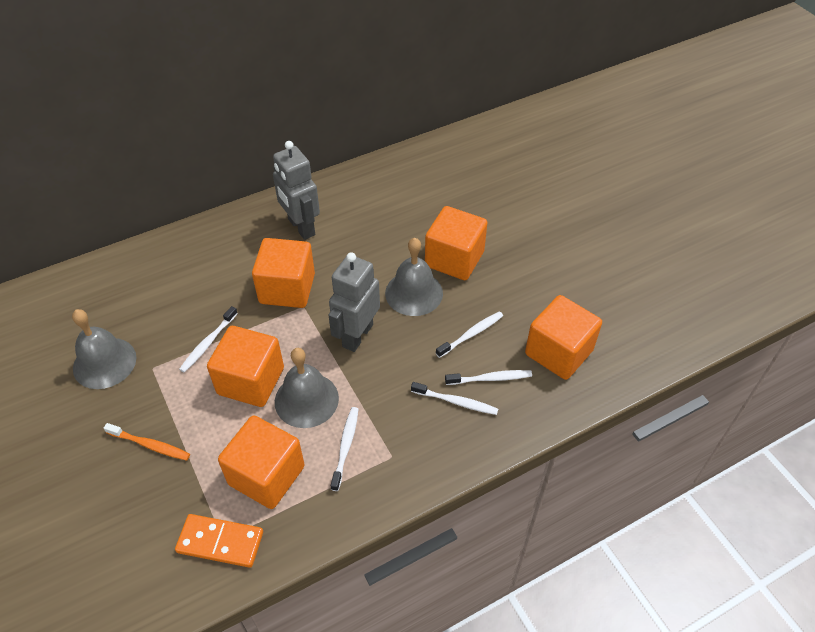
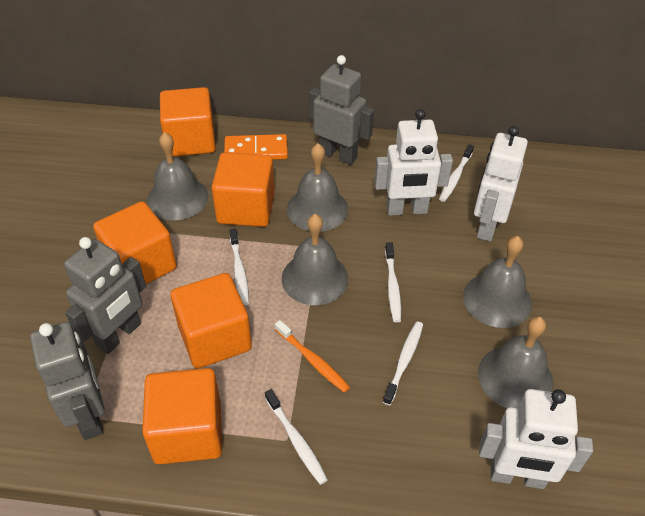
grey bell: 3 -> 5
grey robot: 2 -> 3
white robot: 0 -> 3

